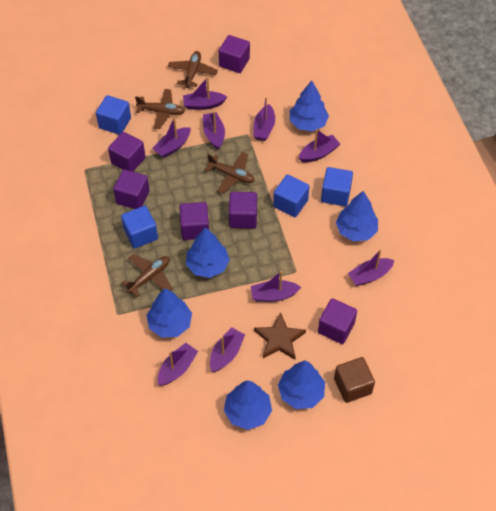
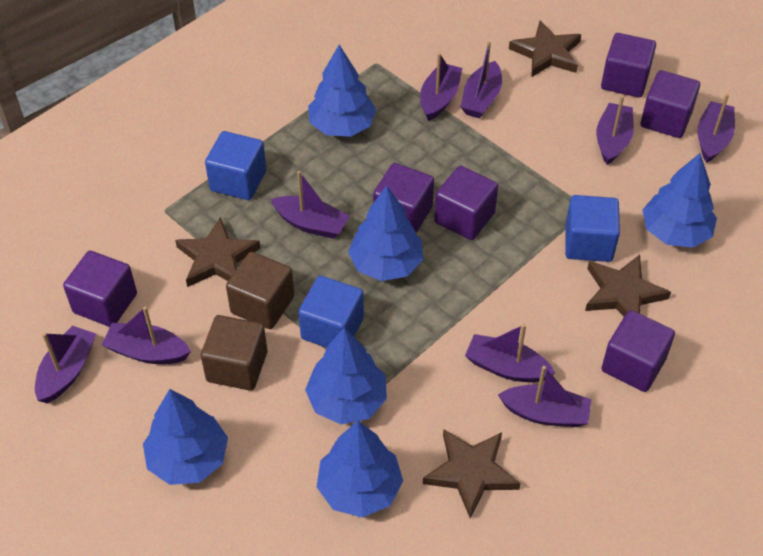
blue cube: 4 -> 3
brown cube: 1 -> 2
brown plane: 4 -> 0
brown star: 1 -> 4

